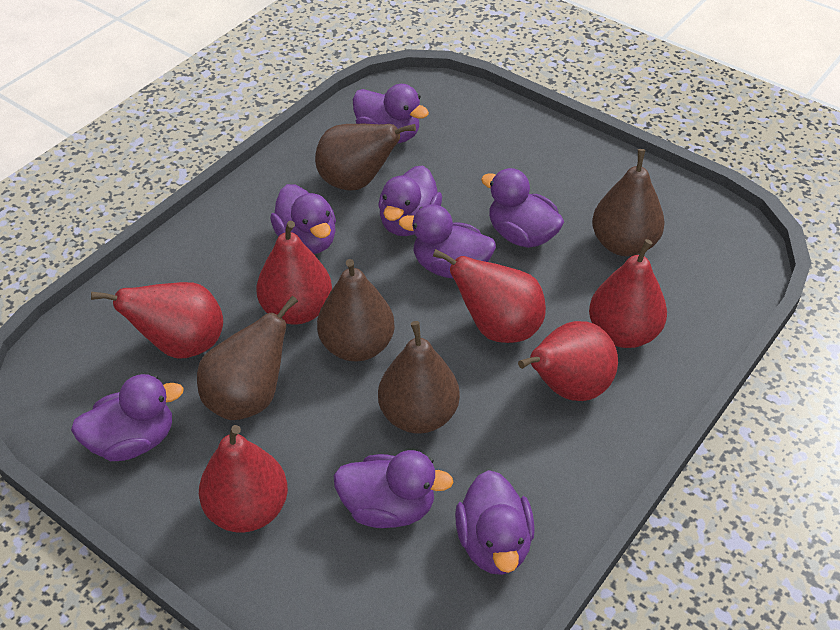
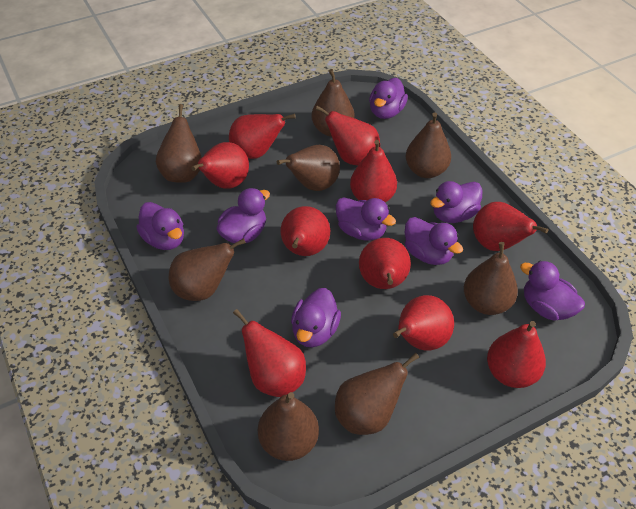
brown pear: 5 -> 8
red pear: 6 -> 10

